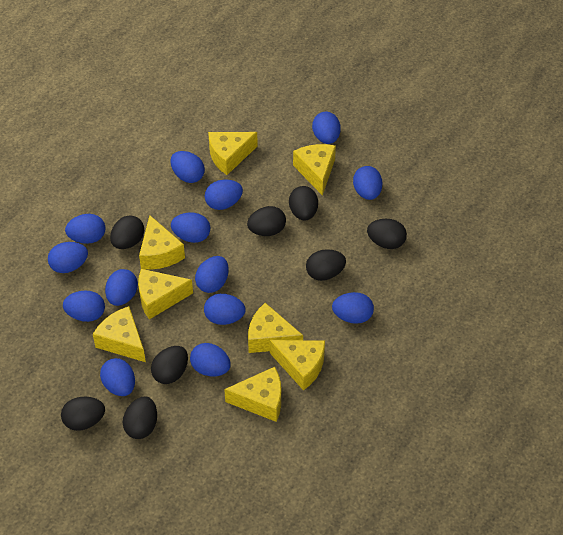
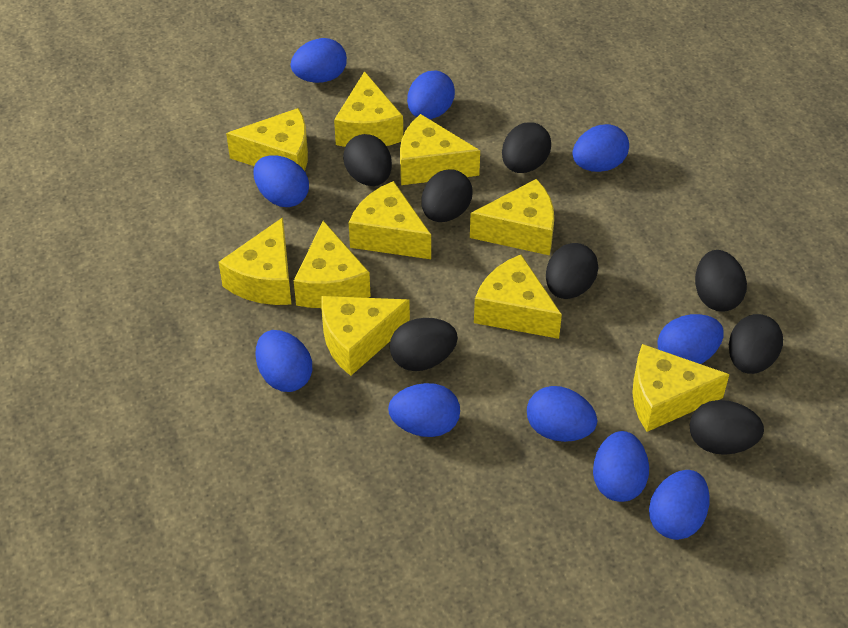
blue egg: 14 -> 10
yellow cheese: 8 -> 10

